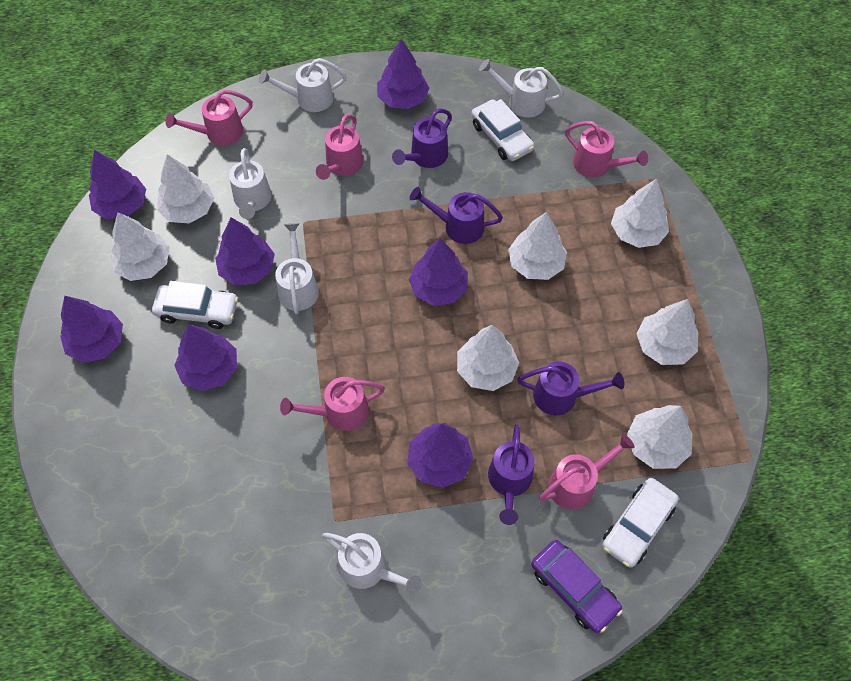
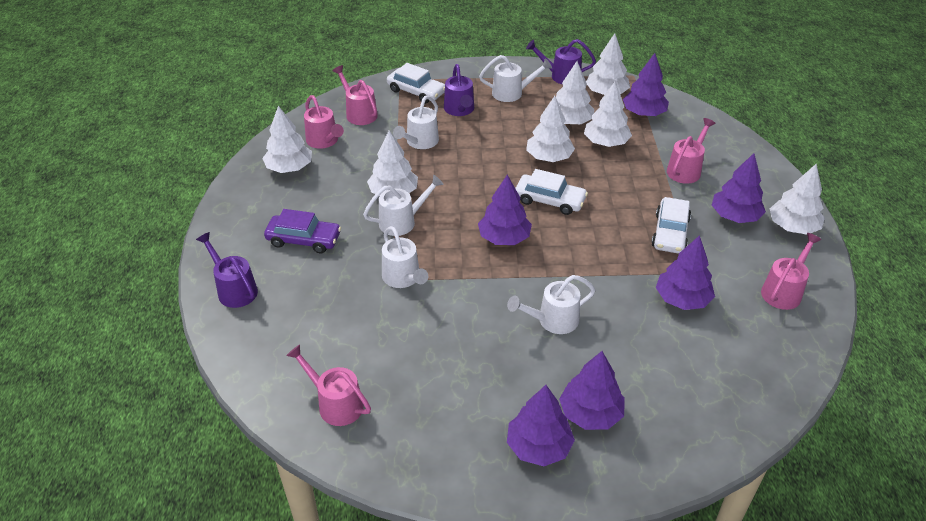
purple tree: 7 -> 6
purple watering can: 4 -> 3

